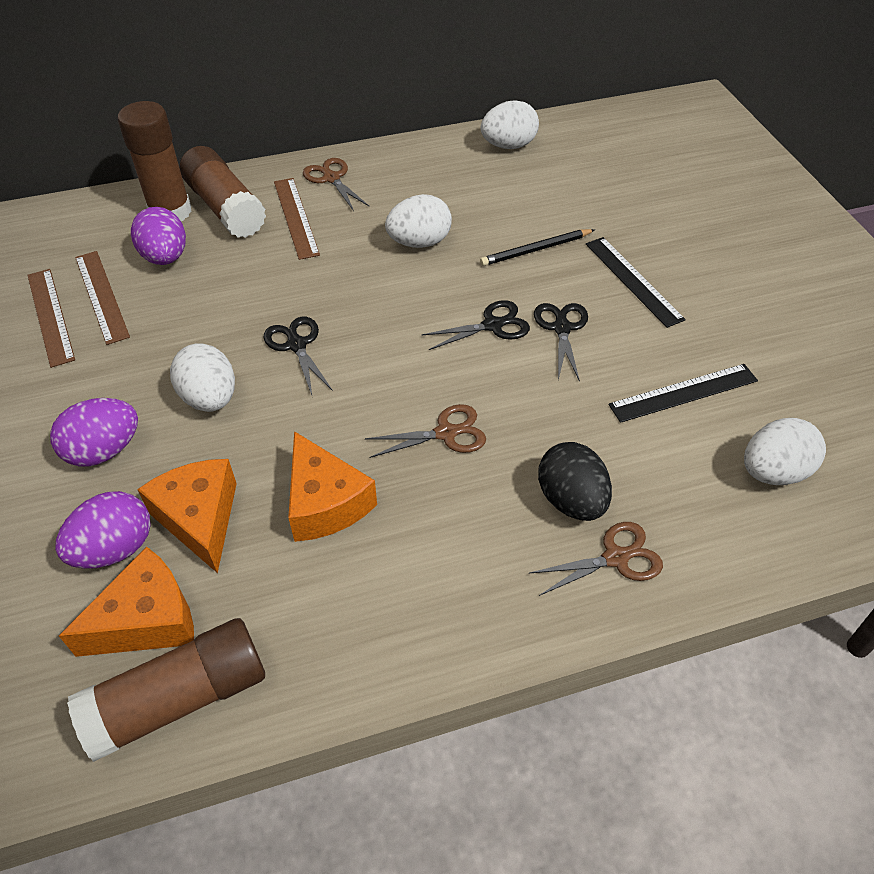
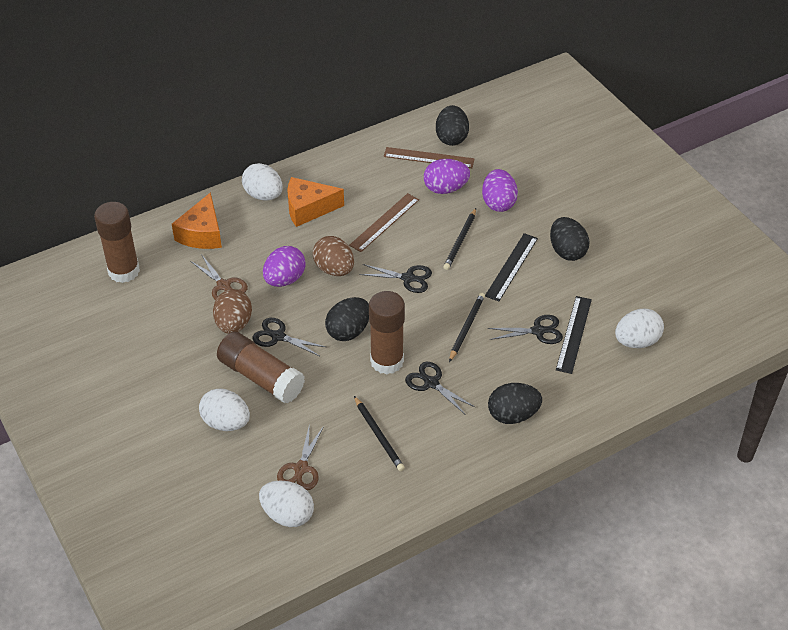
black egg: 1 -> 4
black pencil: 1 -> 3
black scissors: 3 -> 4
brown egg: 0 -> 2
brown ruler: 3 -> 2
brown scissors: 3 -> 2
orange cheese: 3 -> 2

